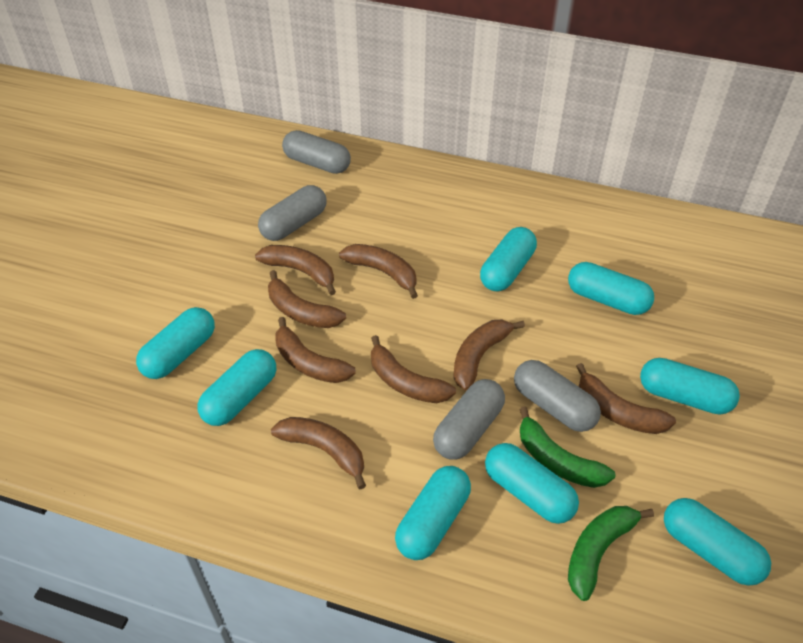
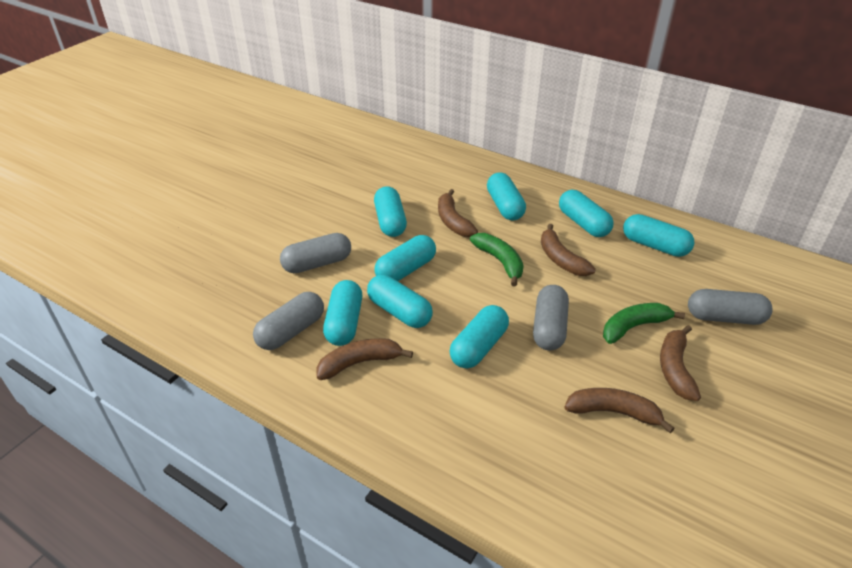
brown banana: 8 -> 5

